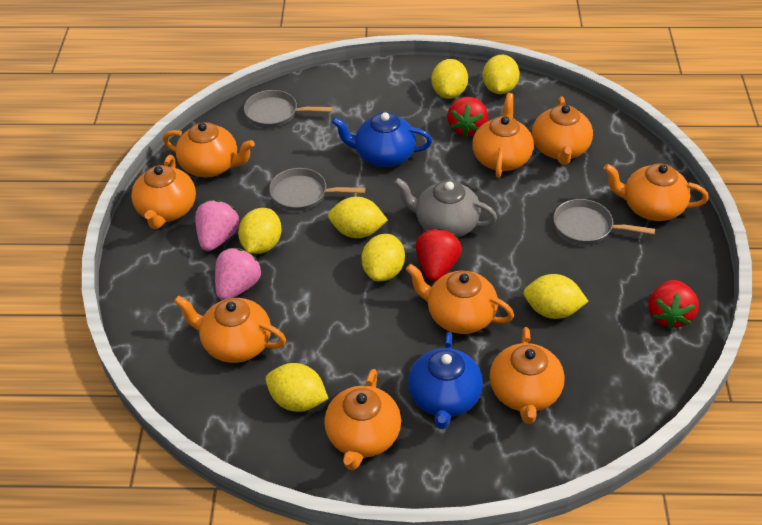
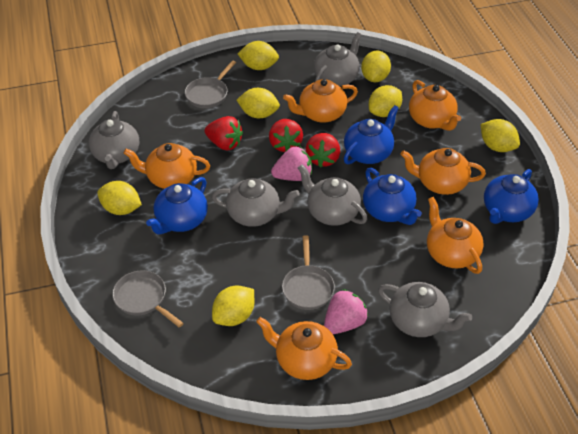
blue teapot: 2 -> 4
grey teapot: 1 -> 5
orange teapot: 9 -> 6

